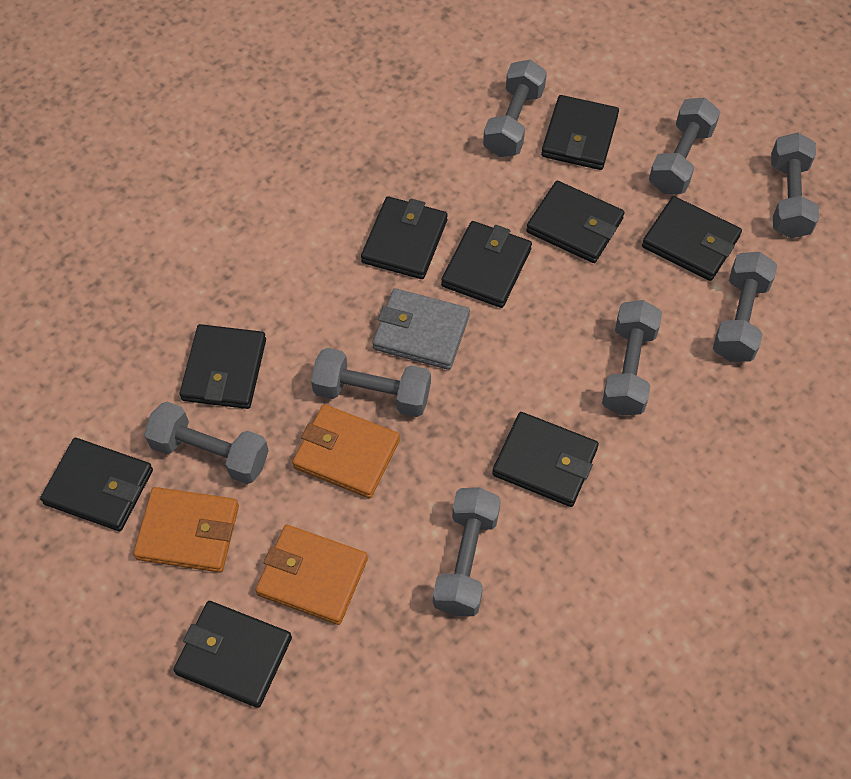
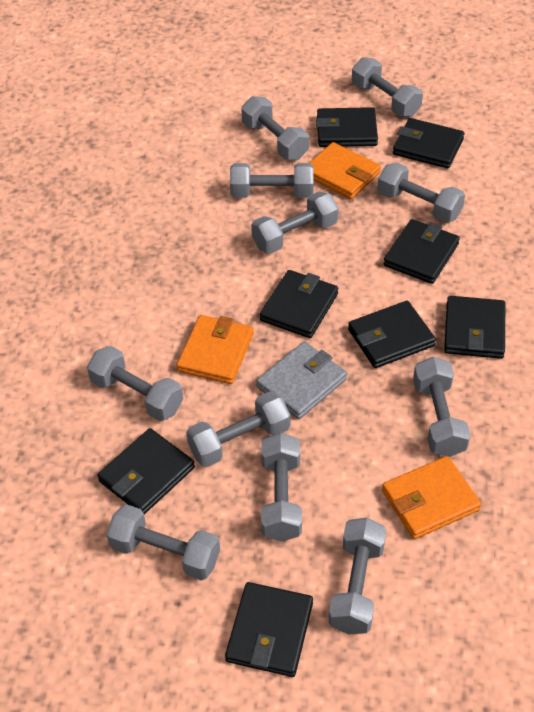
black wallet: 9 -> 8
grey dumbbell: 8 -> 11

